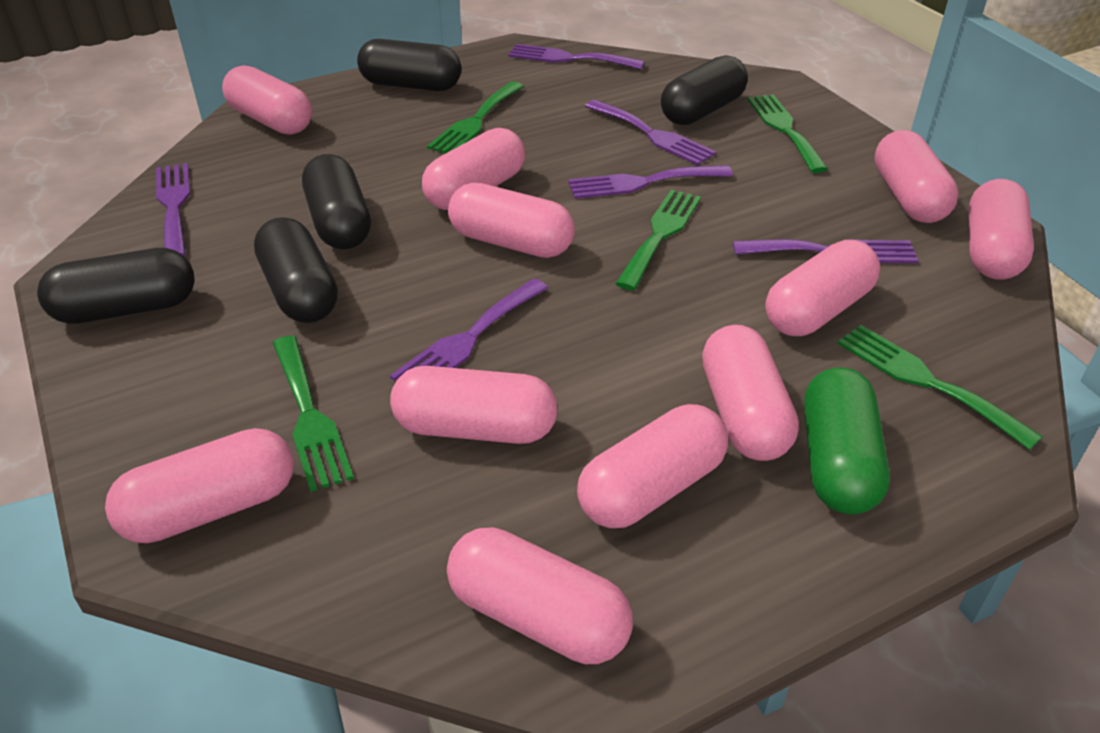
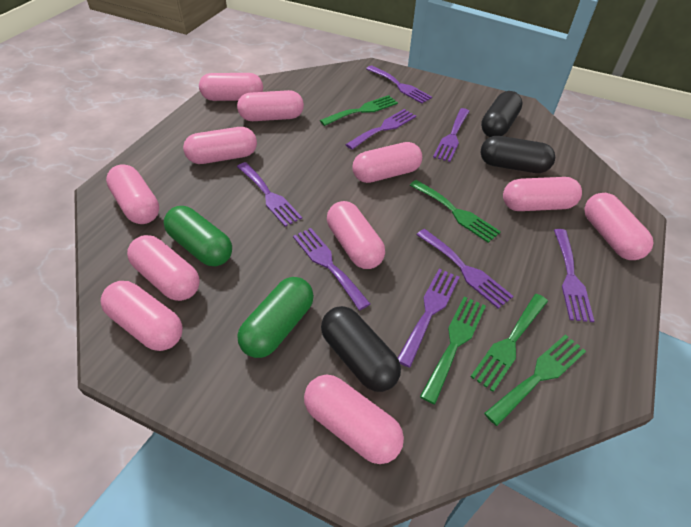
black capsule: 5 -> 3
green capsule: 1 -> 2
purple fork: 6 -> 8

